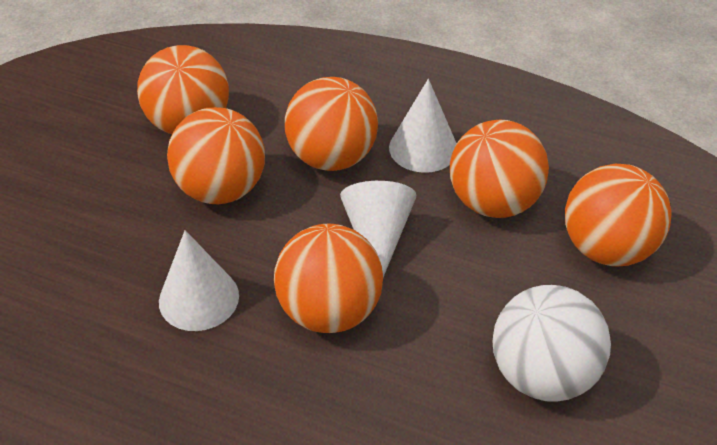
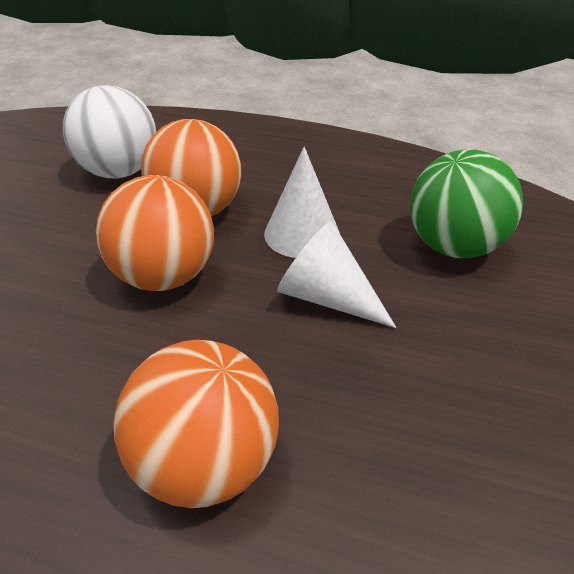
green ball: 0 -> 1
orange ball: 6 -> 3
white cone: 3 -> 2

